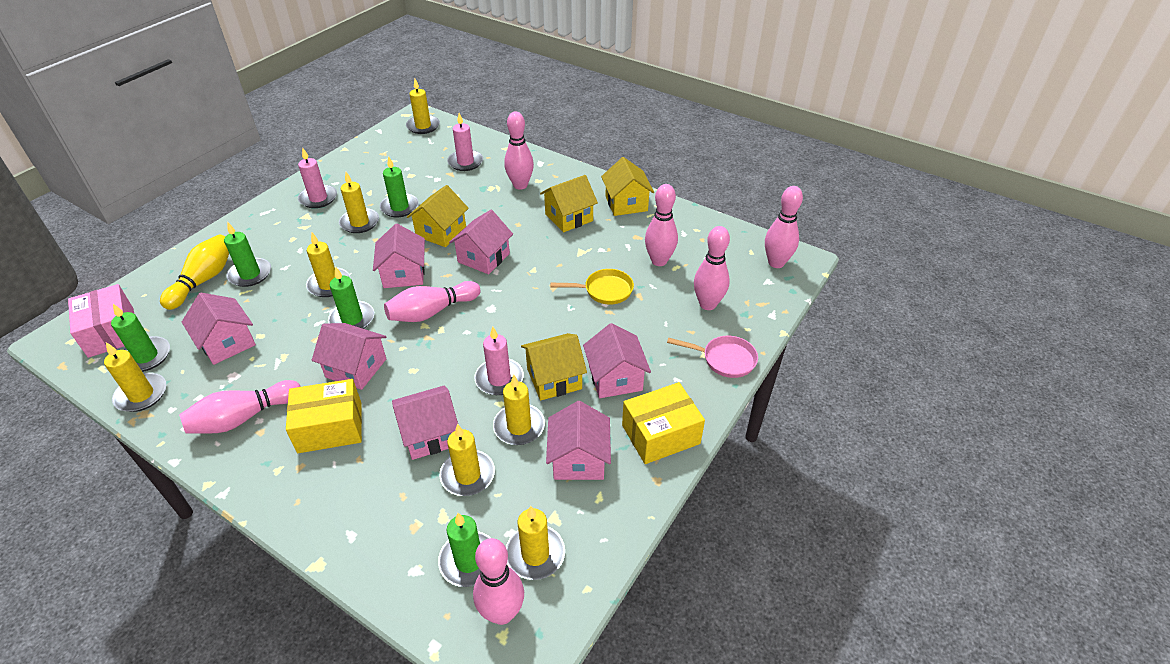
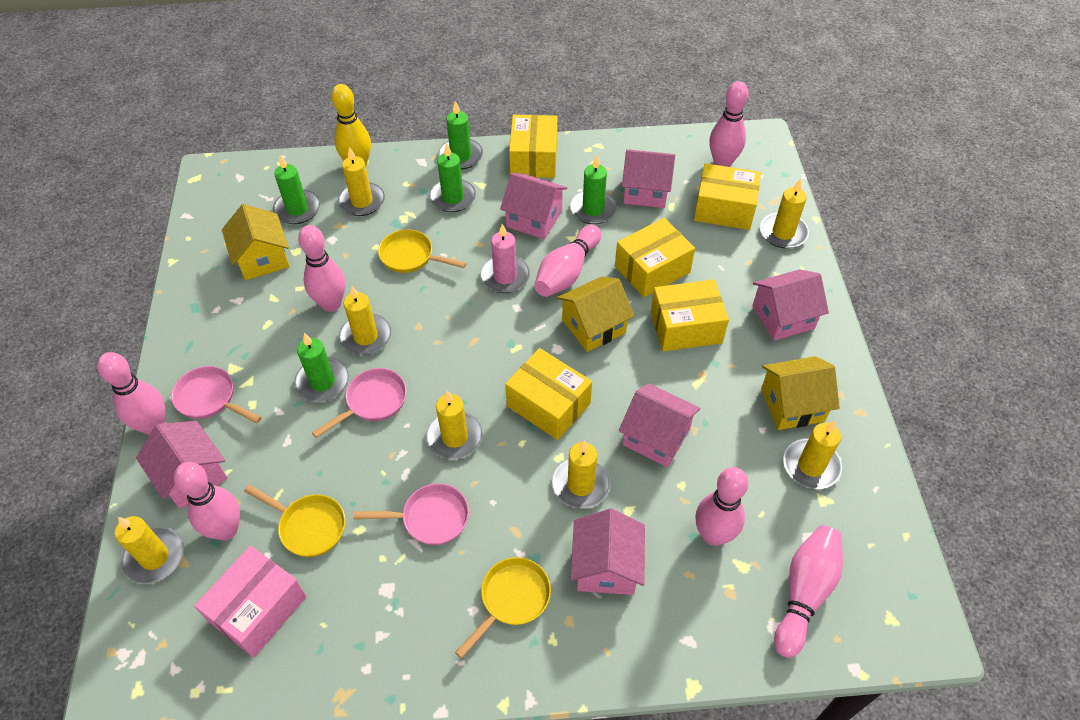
pink candle: 3 -> 1
pink house: 7 -> 6
pink pan: 1 -> 3
yellow box: 2 -> 5
yellow house: 4 -> 3
yellow pan: 1 -> 3

